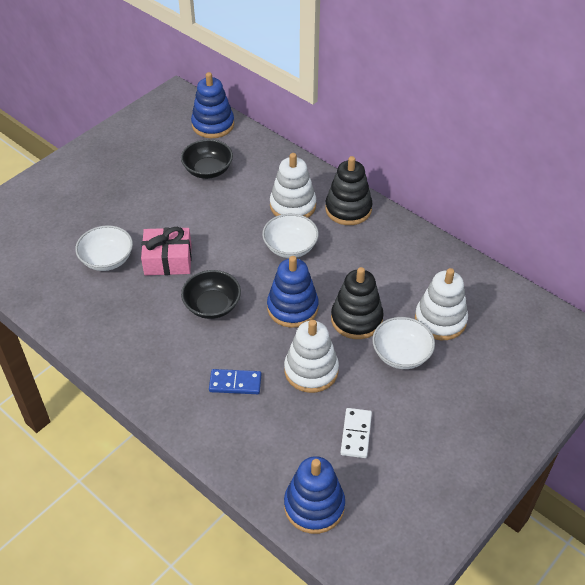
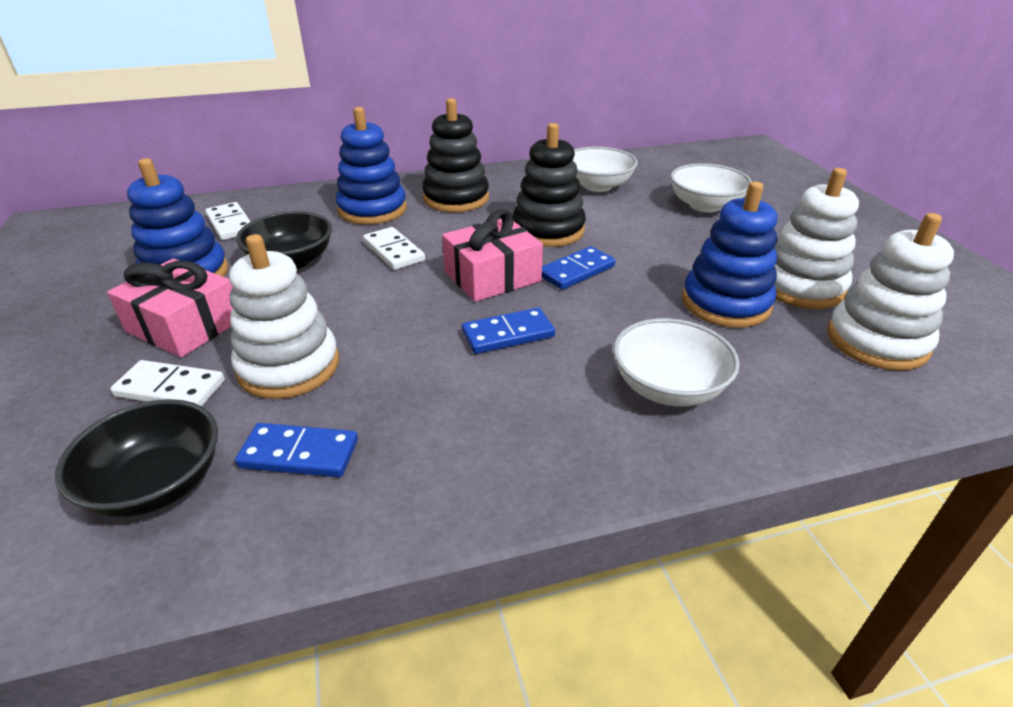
blue domino: 1 -> 3
pink gift: 1 -> 2
white domino: 1 -> 3

